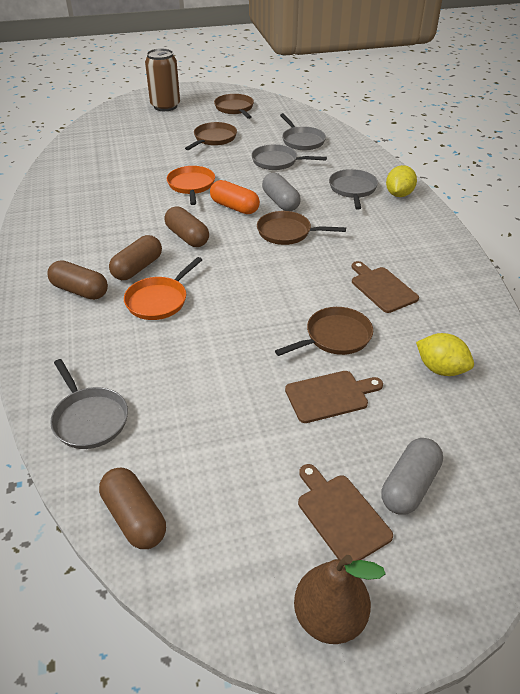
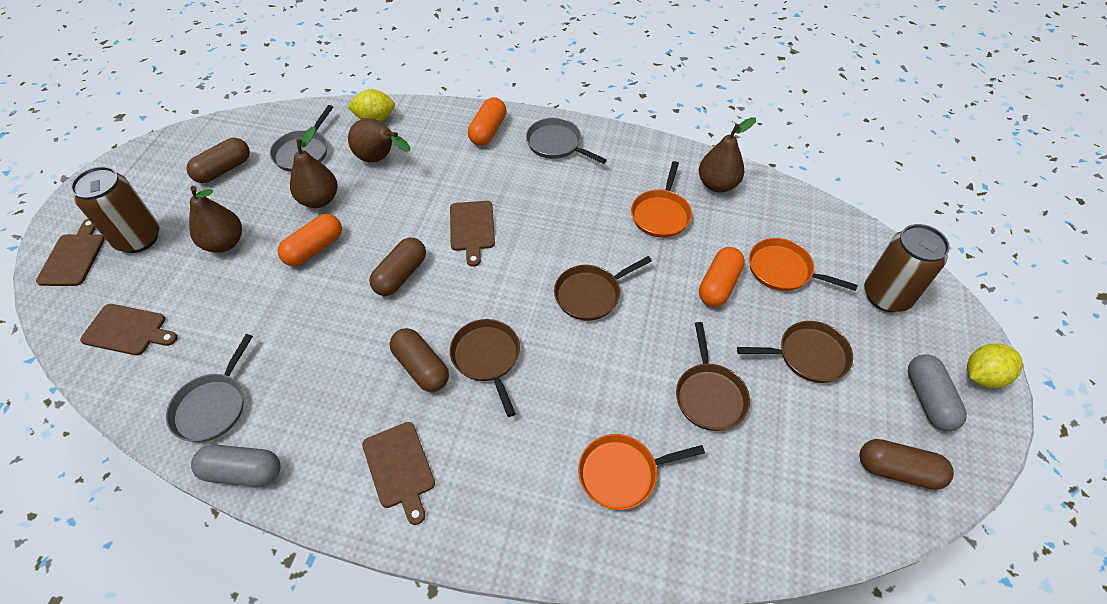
brown can: 1 -> 2
brown cutting board: 3 -> 4
brown pear: 1 -> 4
grey pan: 4 -> 3
orange capsule: 1 -> 3
orange pan: 2 -> 3

